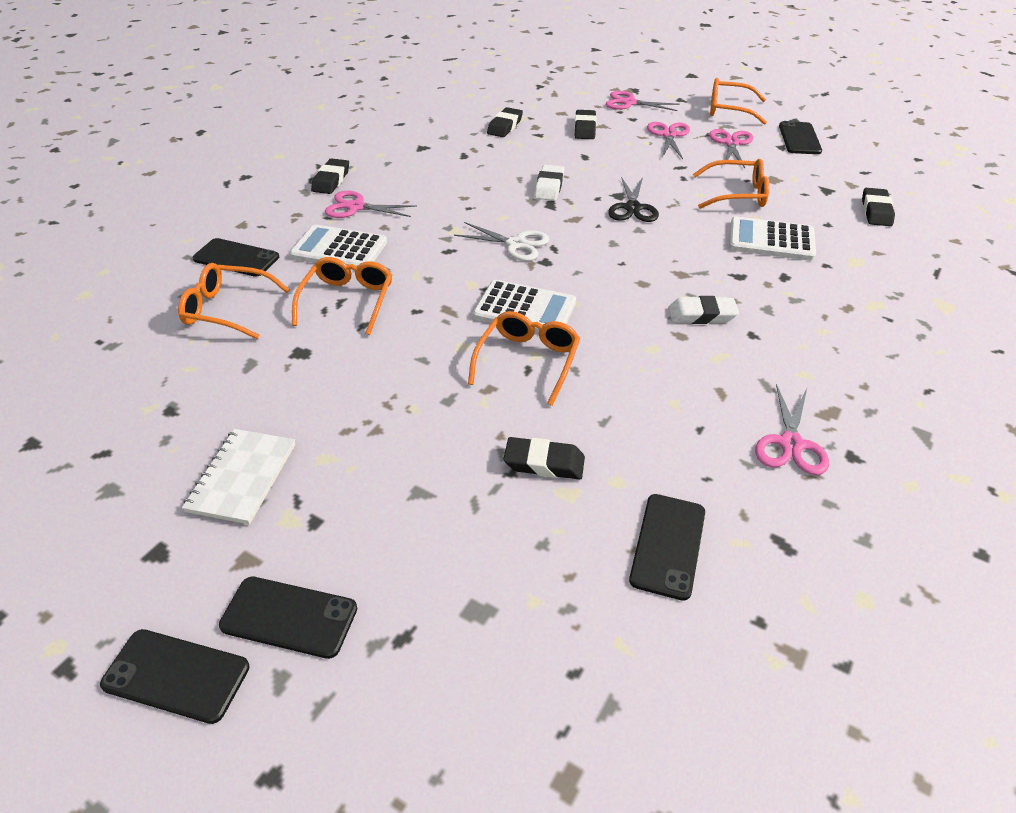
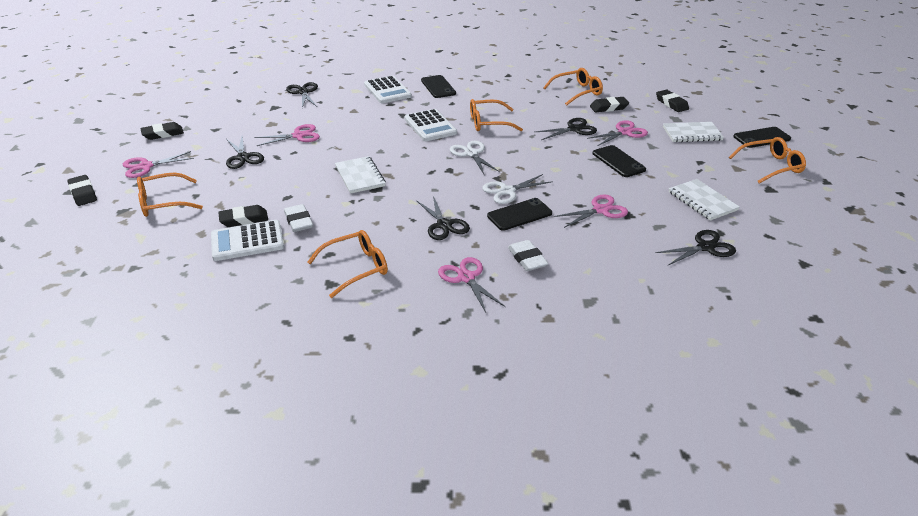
black phone: 5 -> 4
black scissors: 1 -> 5
white notebook: 1 -> 3
white scissors: 1 -> 2

